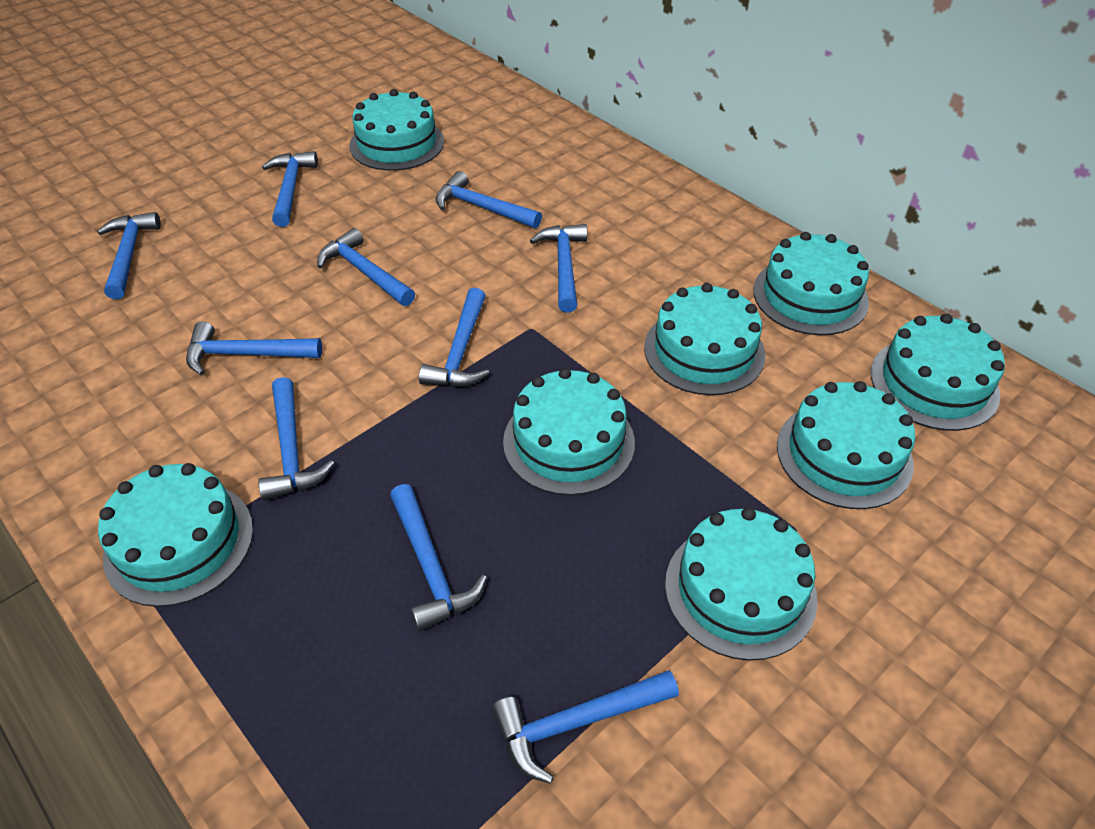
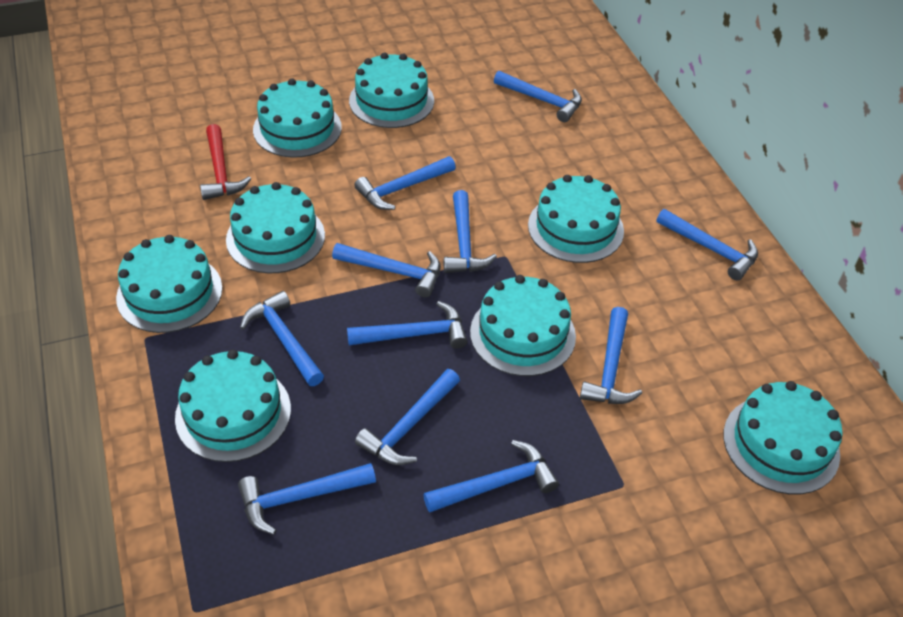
blue hammer: 10 -> 11
red hammer: 0 -> 1

